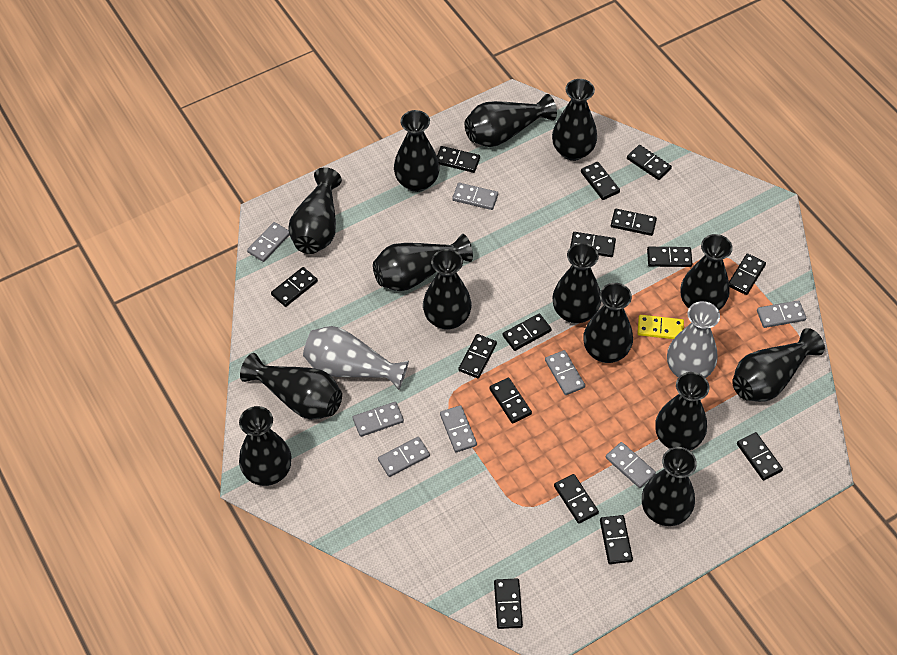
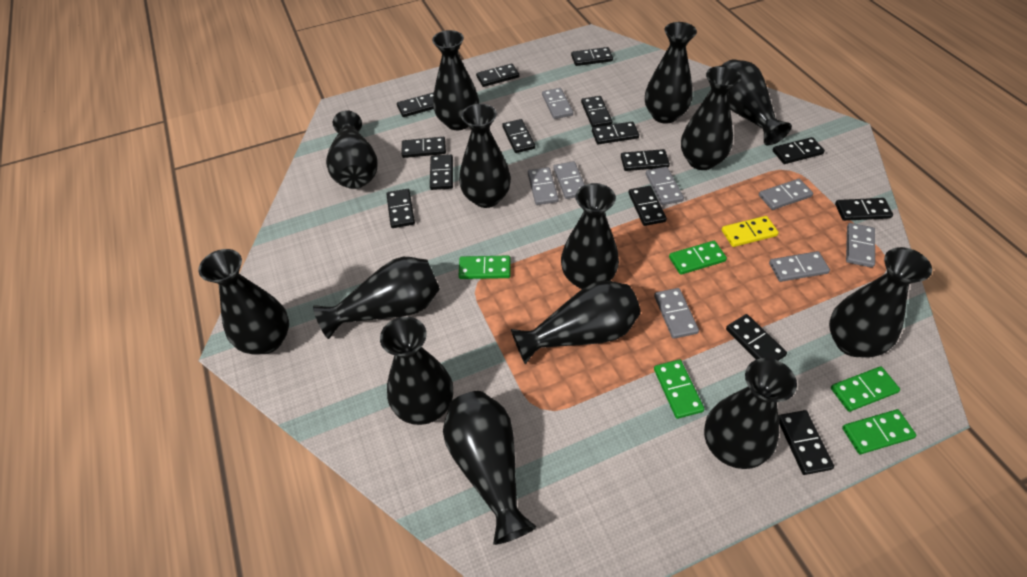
green domino: 0 -> 5
grey vase: 2 -> 0

